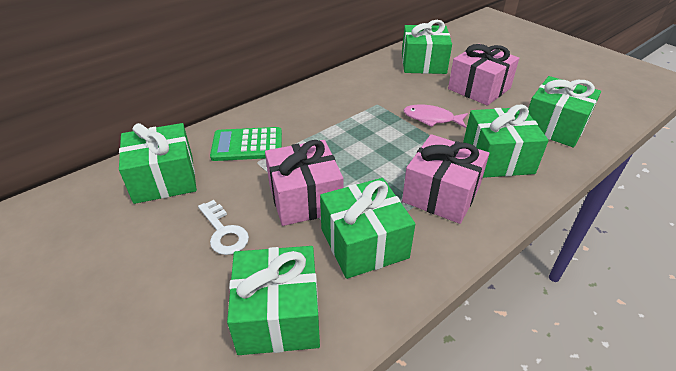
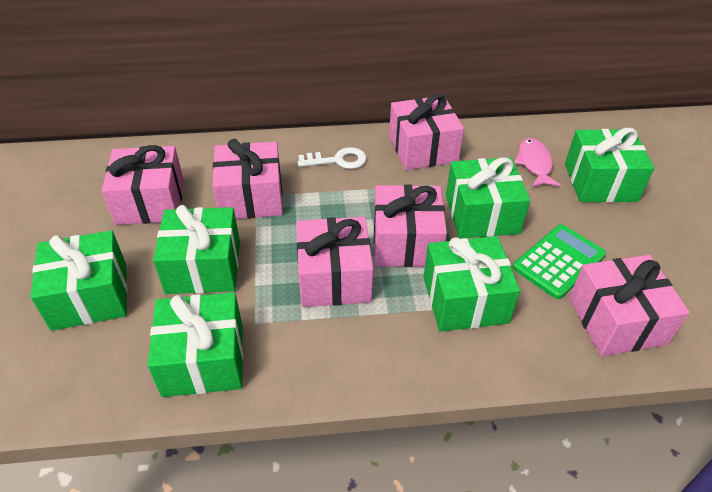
pink gift: 3 -> 6

